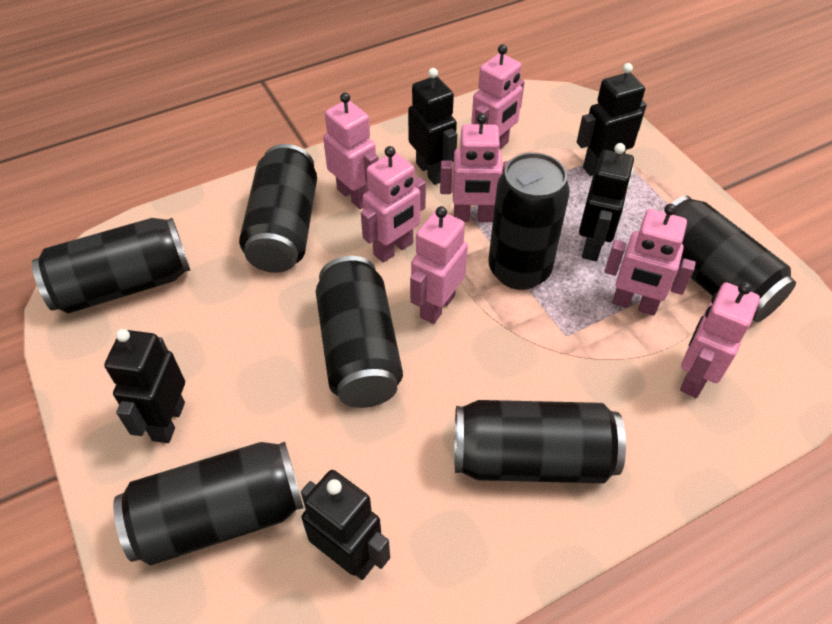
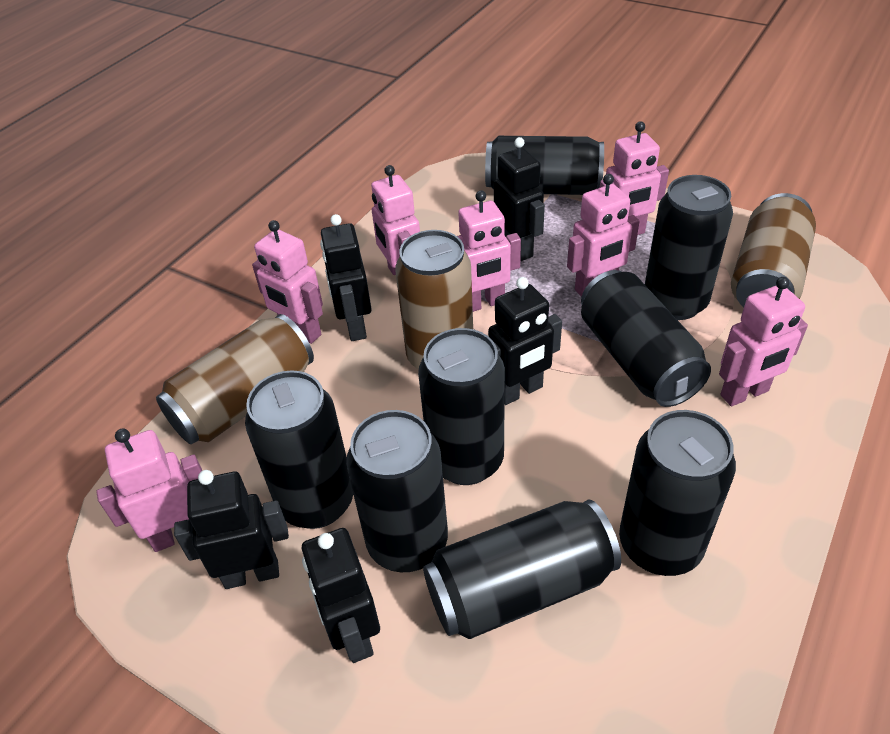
black can: 7 -> 8
brown can: 0 -> 3

